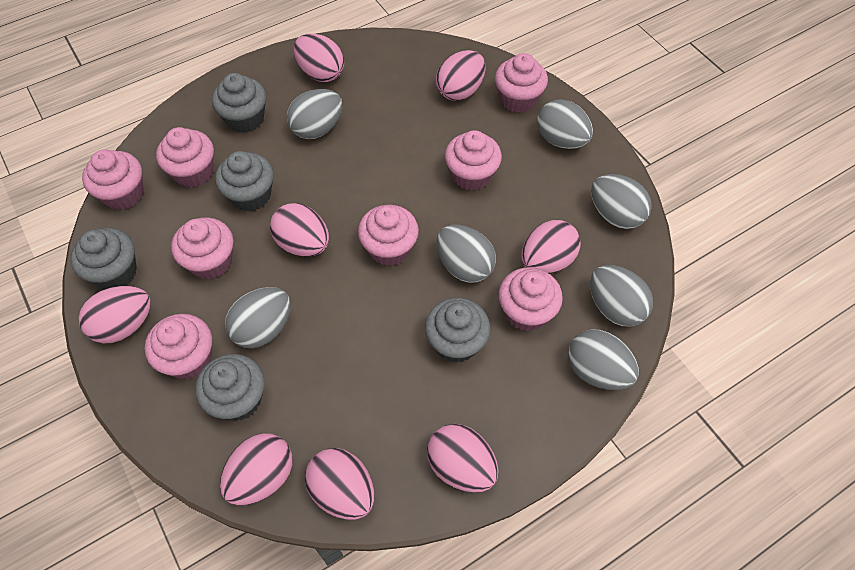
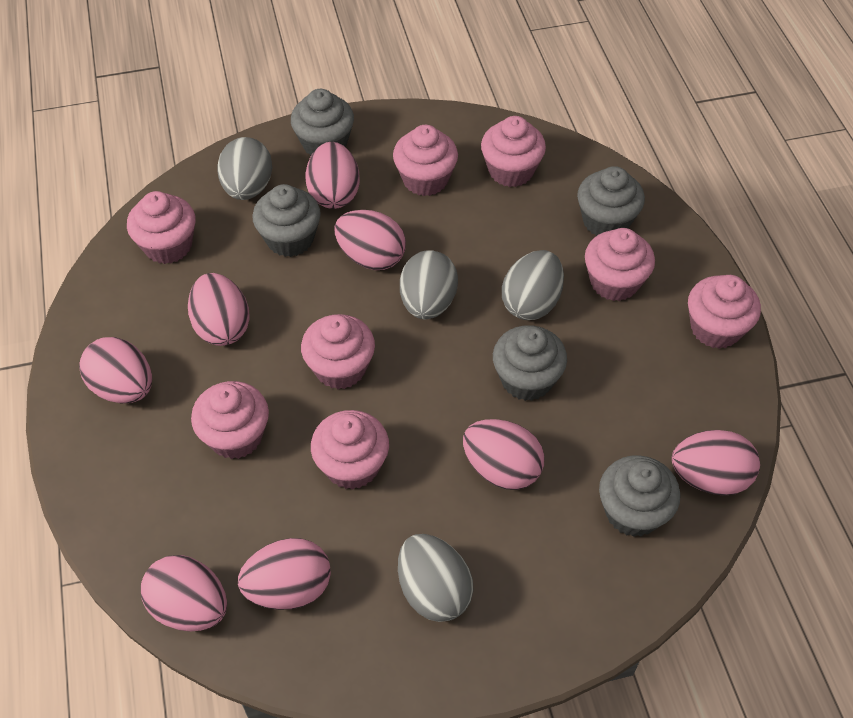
grey egg: 7 -> 4

